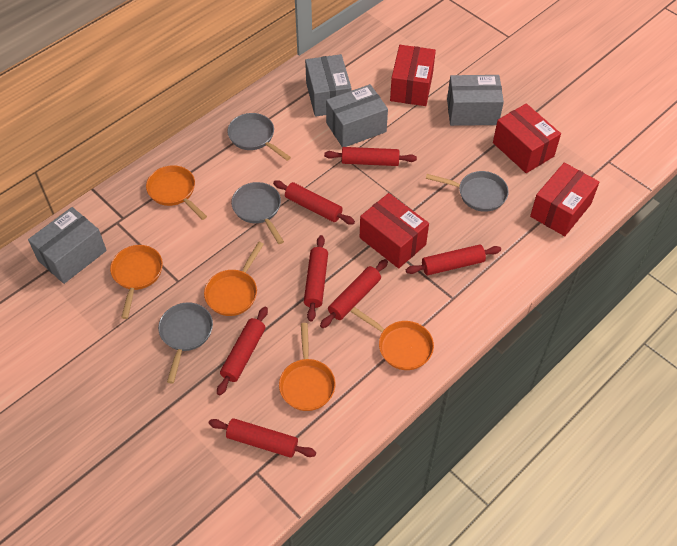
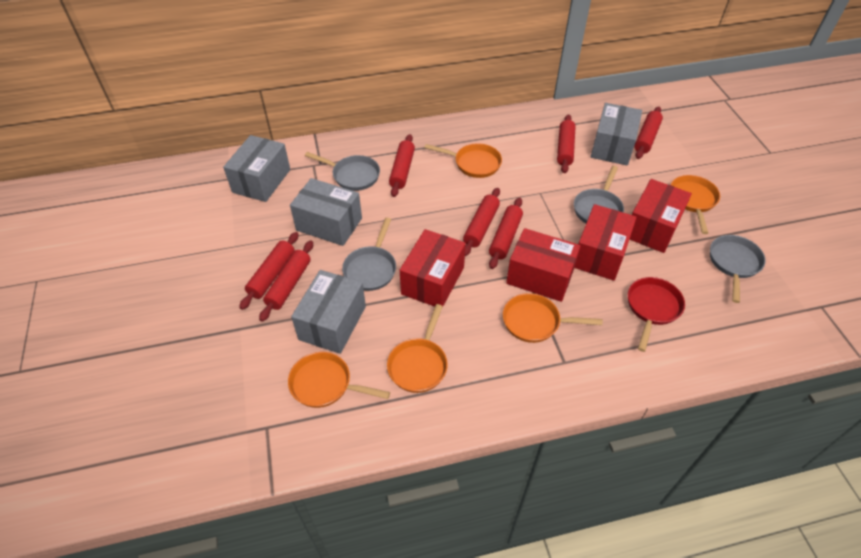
red pan: 0 -> 1

